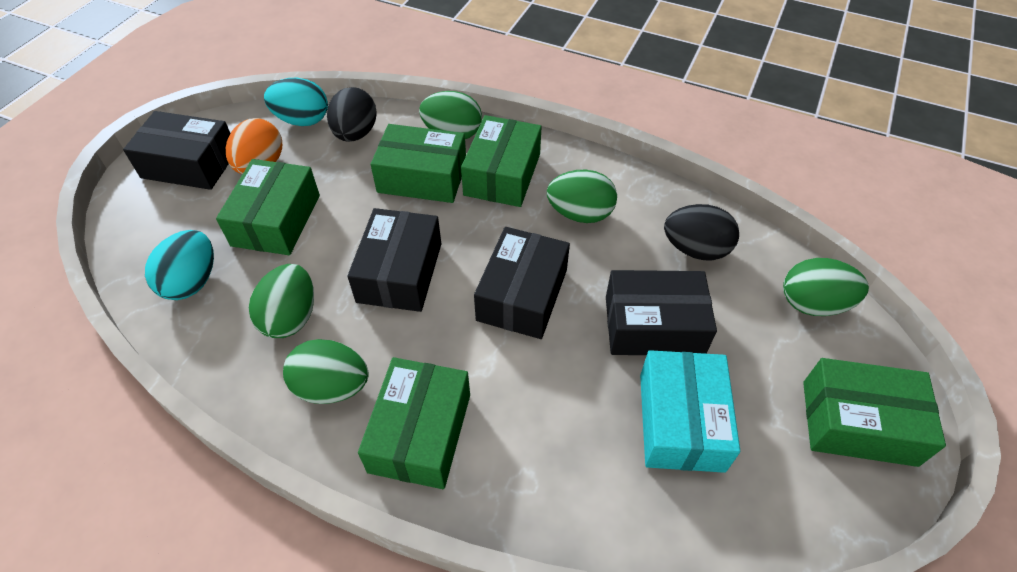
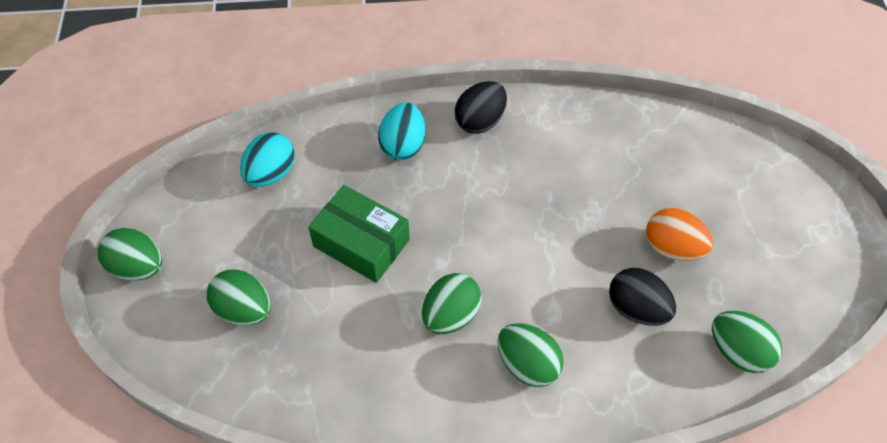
black box: 4 -> 0
green box: 5 -> 1
turquoise box: 1 -> 0

